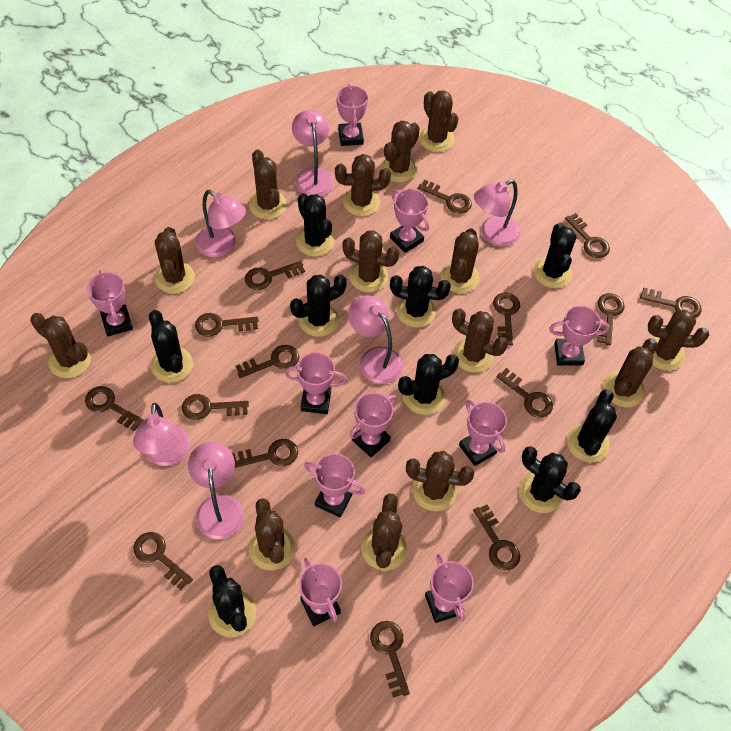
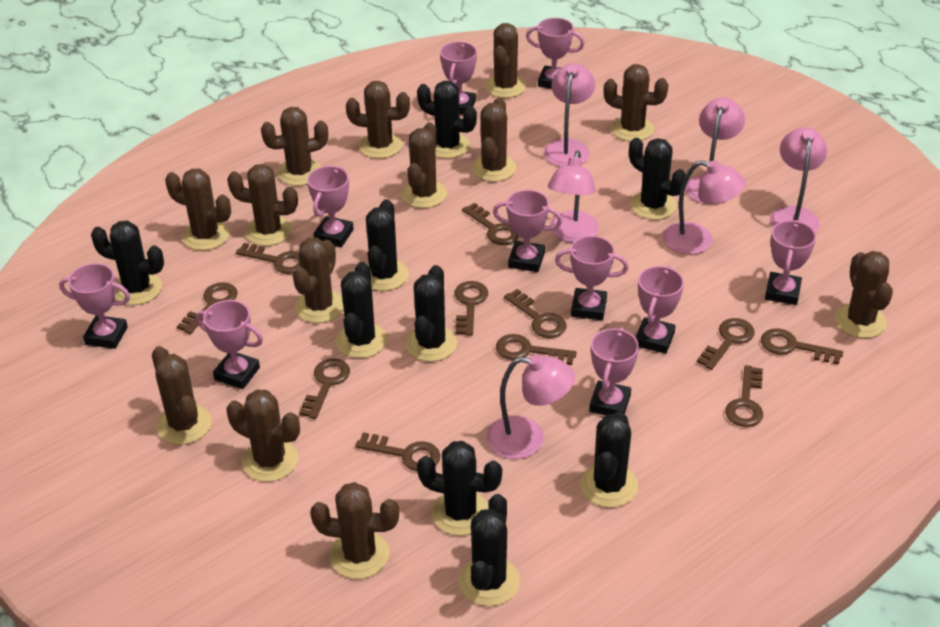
brown cactus: 14 -> 13
brown key: 15 -> 11

